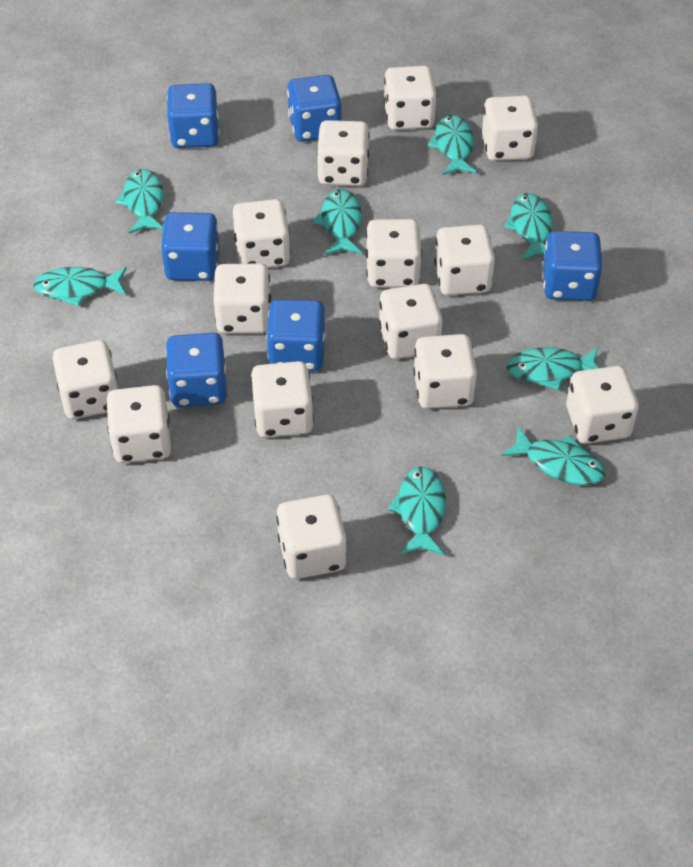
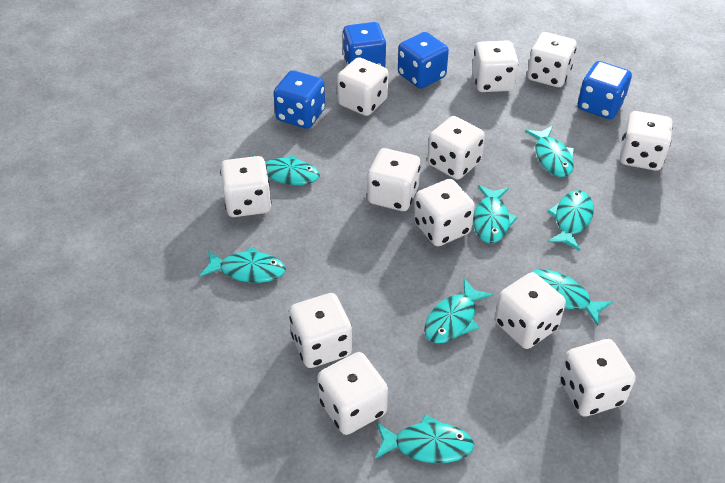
blue dice: 6 -> 4
white dice: 14 -> 12

